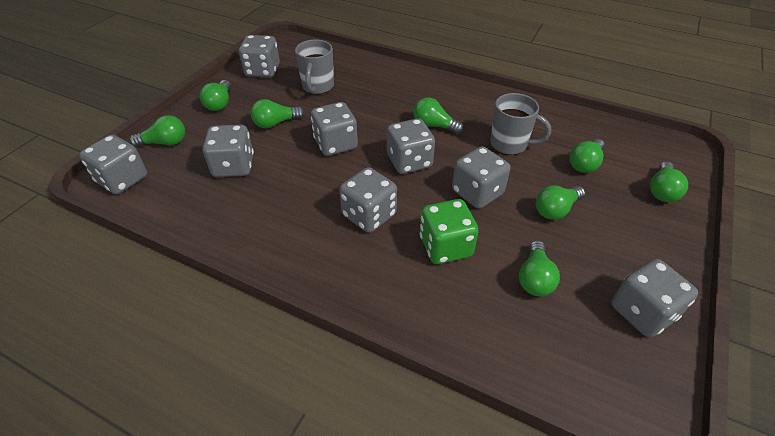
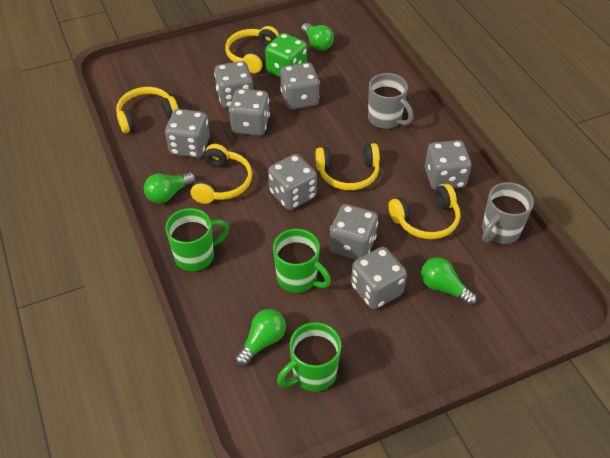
green light bulb: 8 -> 4
green mug: 0 -> 3
yellow headphones: 0 -> 5

